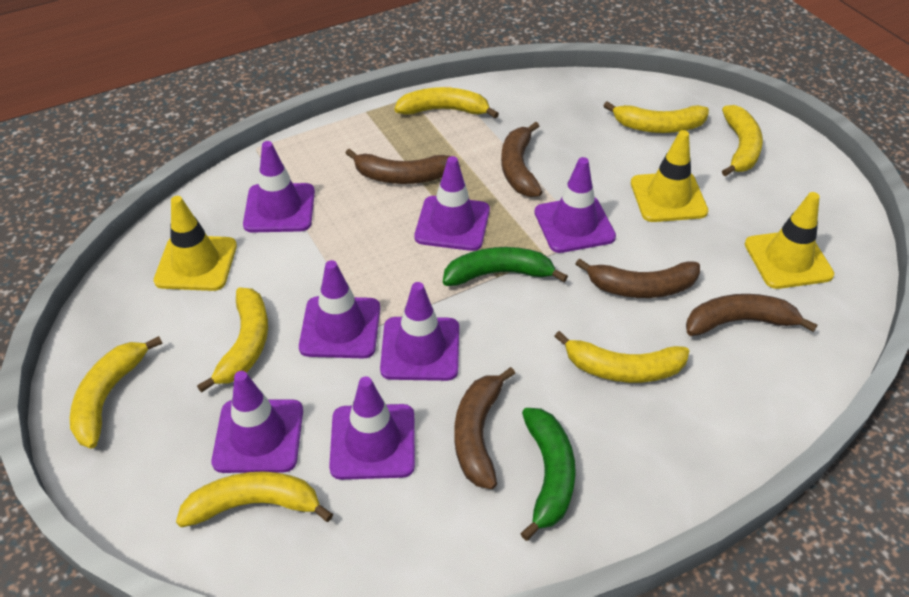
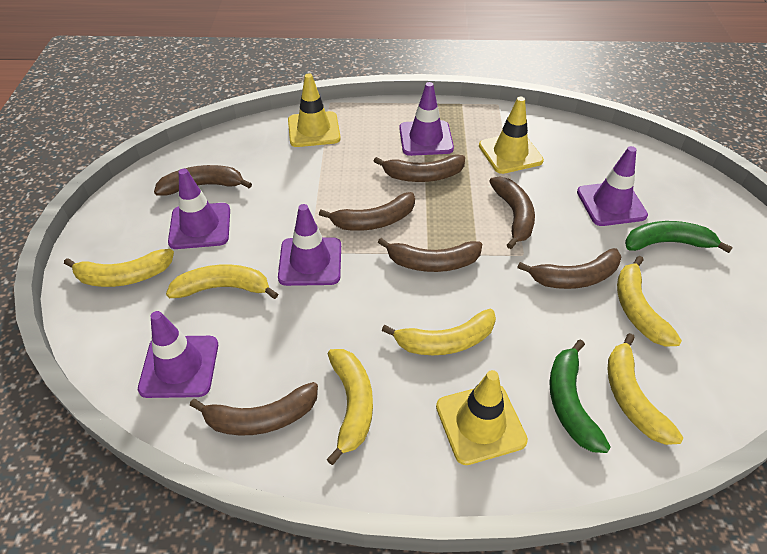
brown banana: 5 -> 7
purple traffic cone: 7 -> 5
yellow banana: 7 -> 6

